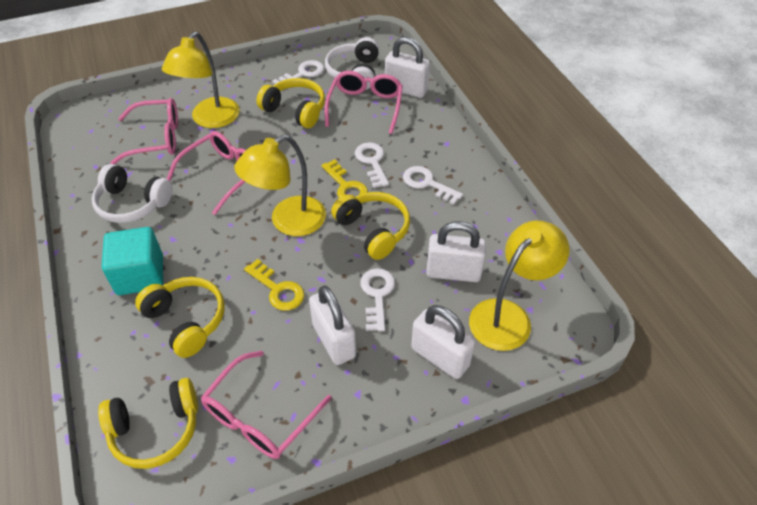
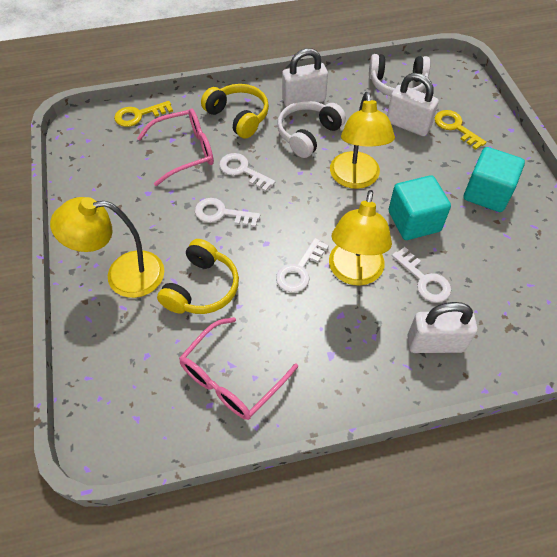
pink glasses: 4 -> 2
turquoise cube: 1 -> 2
white padlock: 4 -> 3
yellow headphones: 4 -> 2

